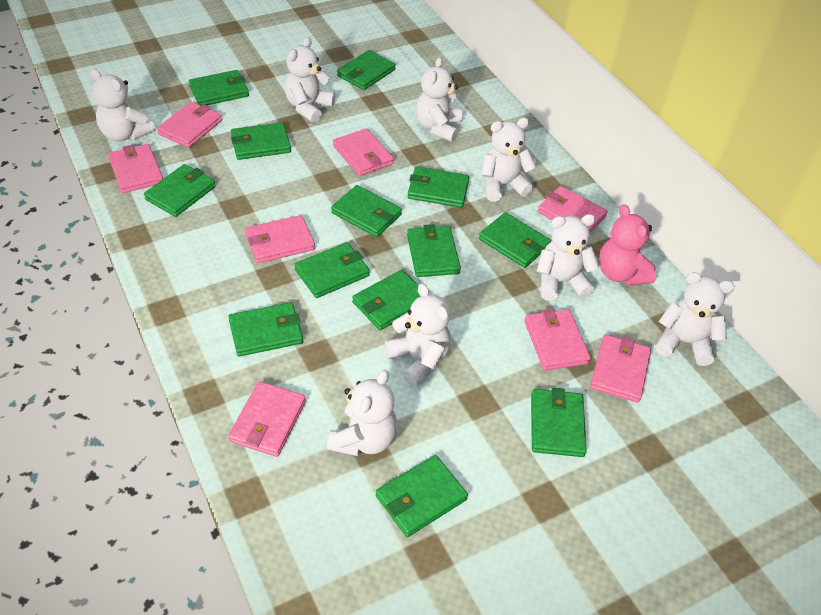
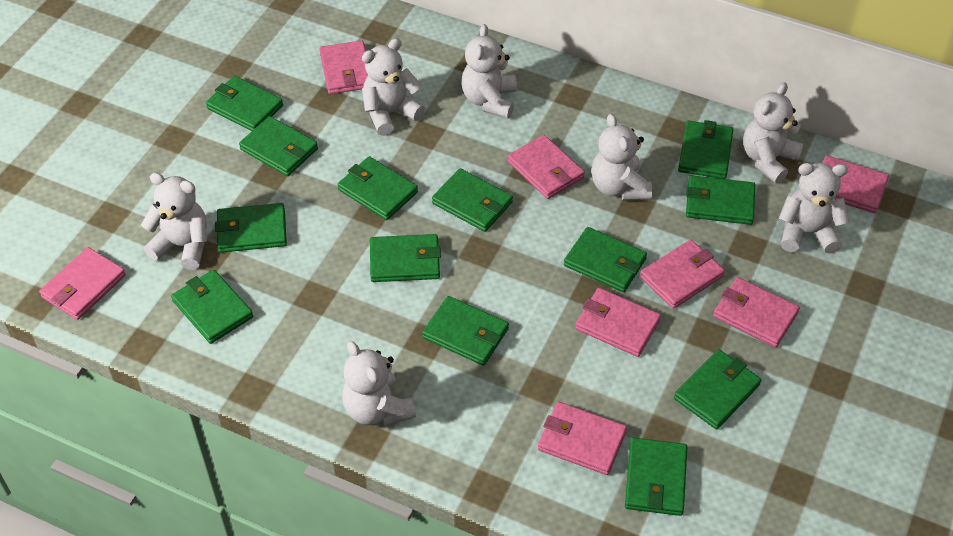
pink teddy bear: 1 -> 0
white teddy bear: 8 -> 7

